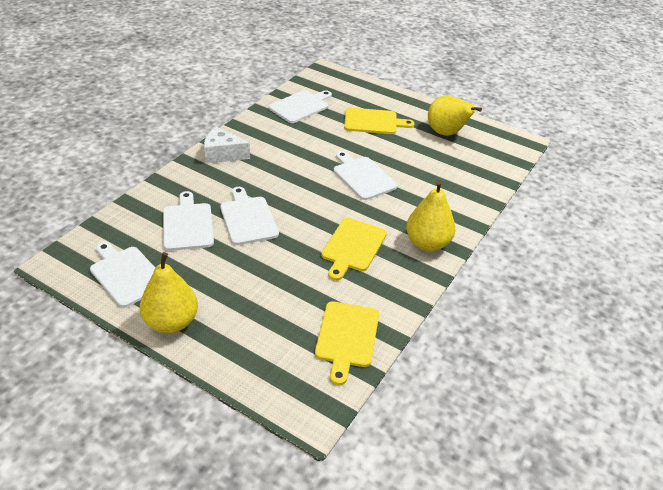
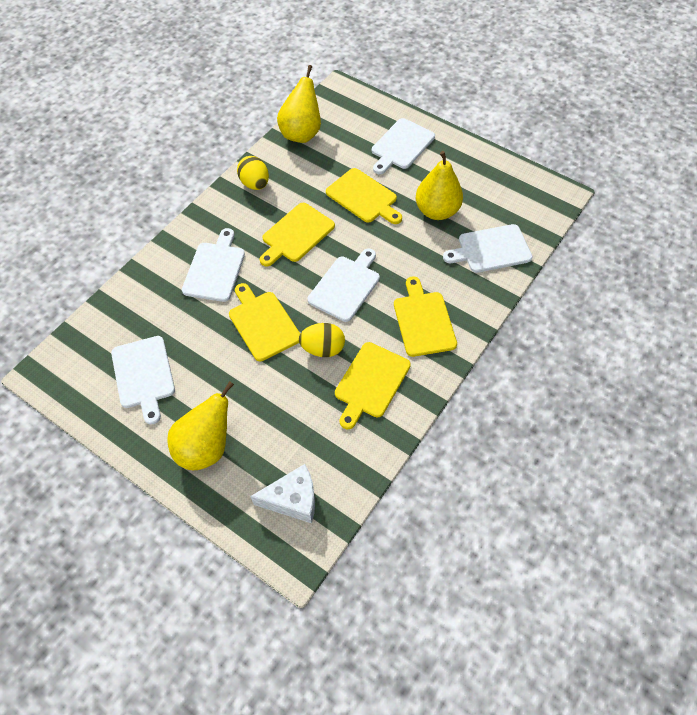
yellow cutting board: 3 -> 5
yellow egg: 0 -> 2

